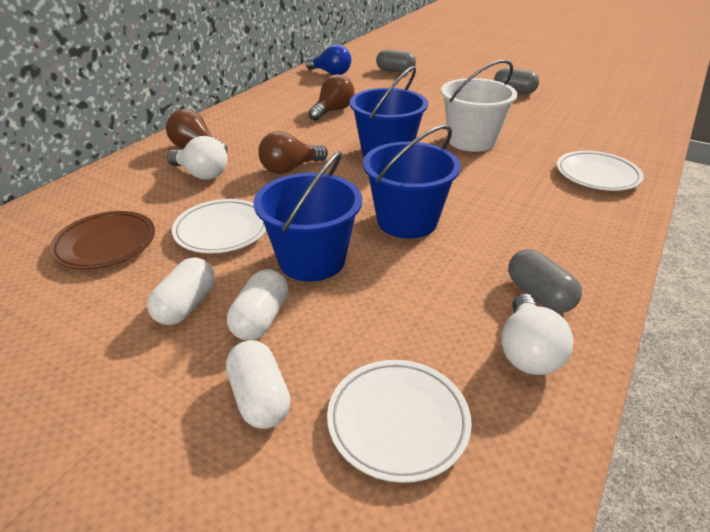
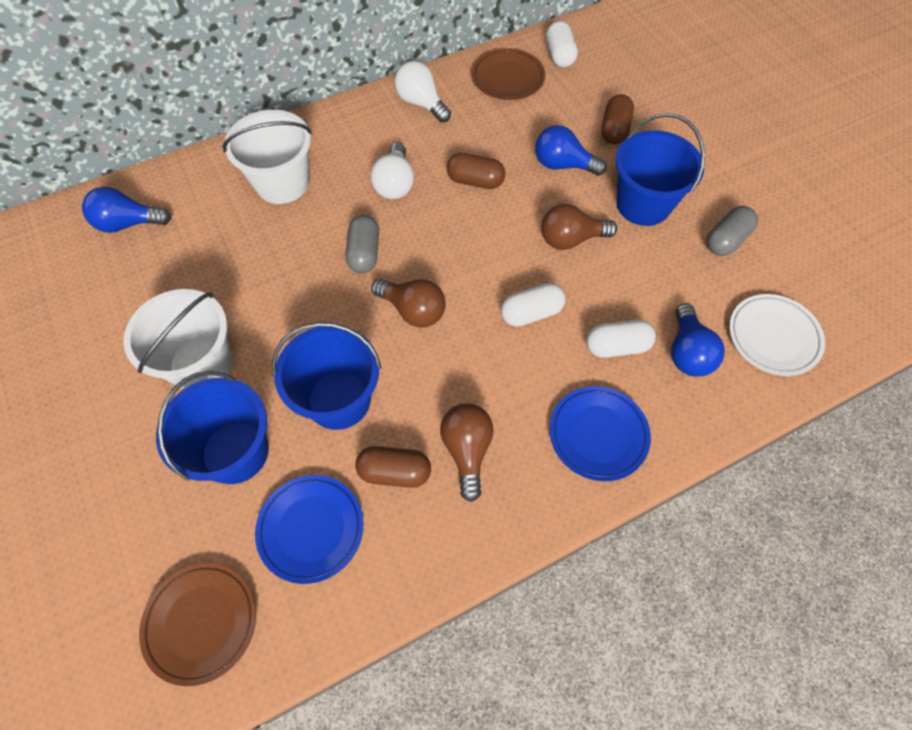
blue light bulb: 1 -> 3
blue plate: 0 -> 2
brown capsule: 0 -> 3
brown plate: 1 -> 2
grey capsule: 3 -> 2
white bucket: 1 -> 2
white plate: 3 -> 1

